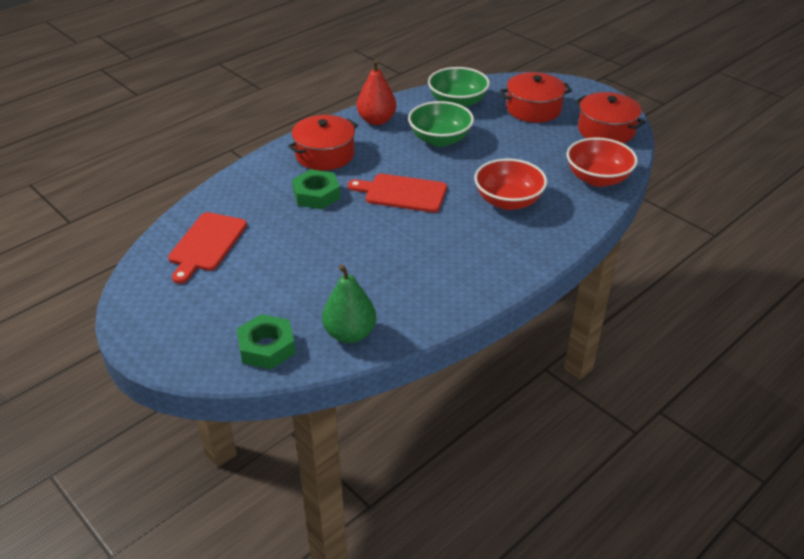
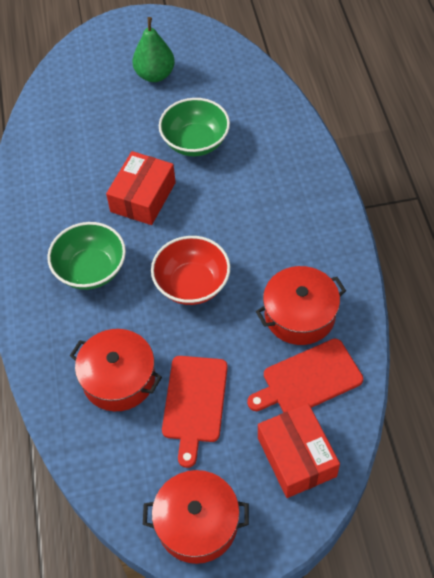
green nut: 2 -> 0
red bowl: 2 -> 1
red box: 0 -> 2
red pear: 1 -> 0

